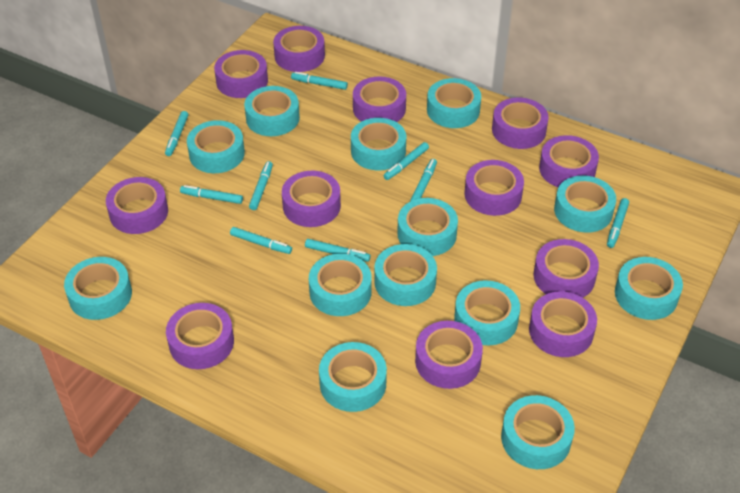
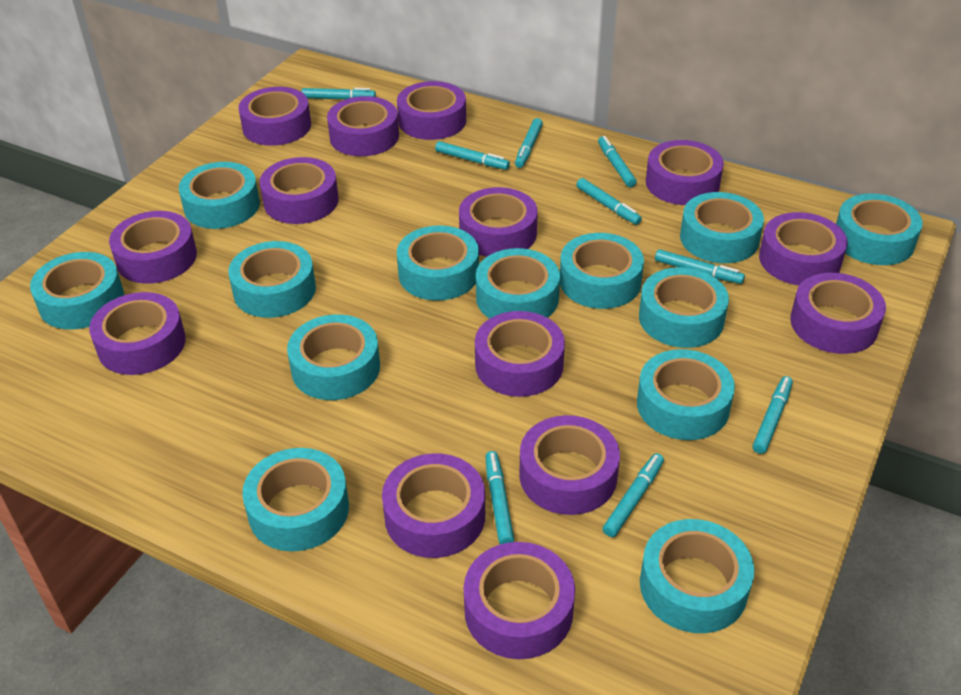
purple tape: 12 -> 14

